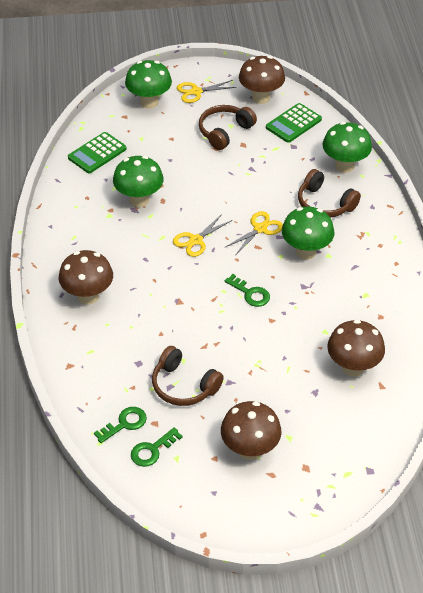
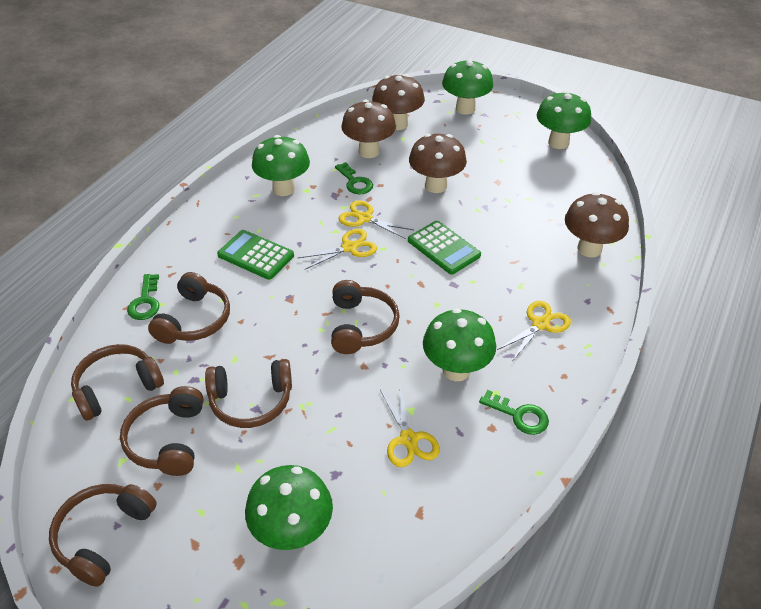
brown headphones: 3 -> 6
green mushroom: 4 -> 5
yellow scissors: 3 -> 4

